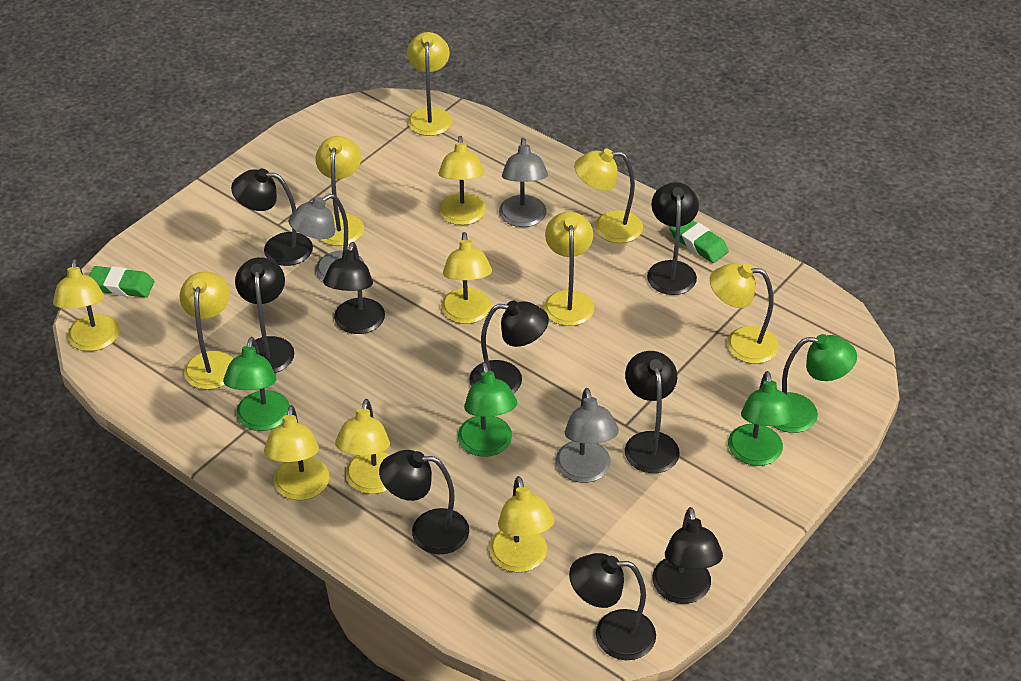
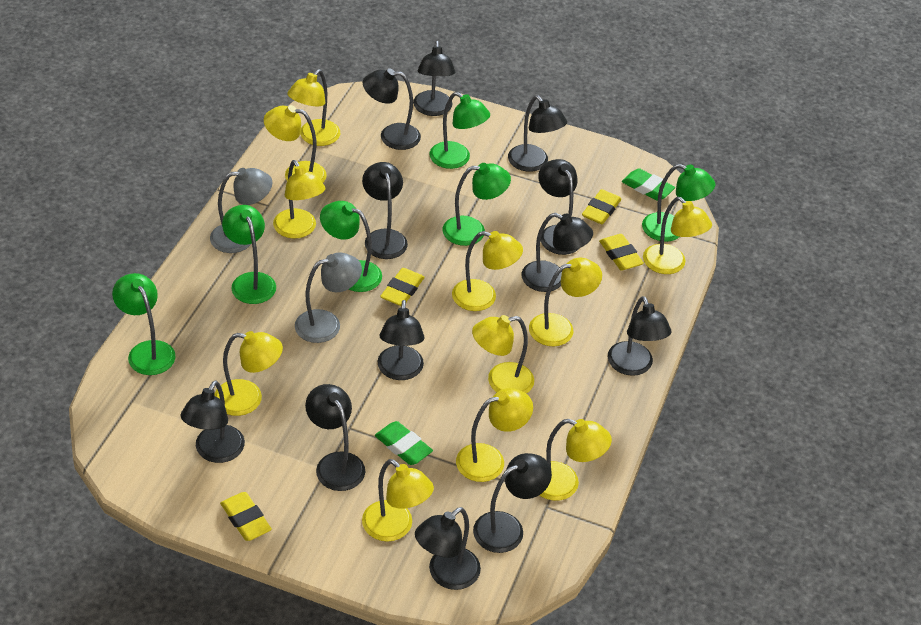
black lamp: 9 -> 12
green lamp: 4 -> 6
grey lamp: 3 -> 2
yellow eraser: 0 -> 4
yellow lamp: 12 -> 11

